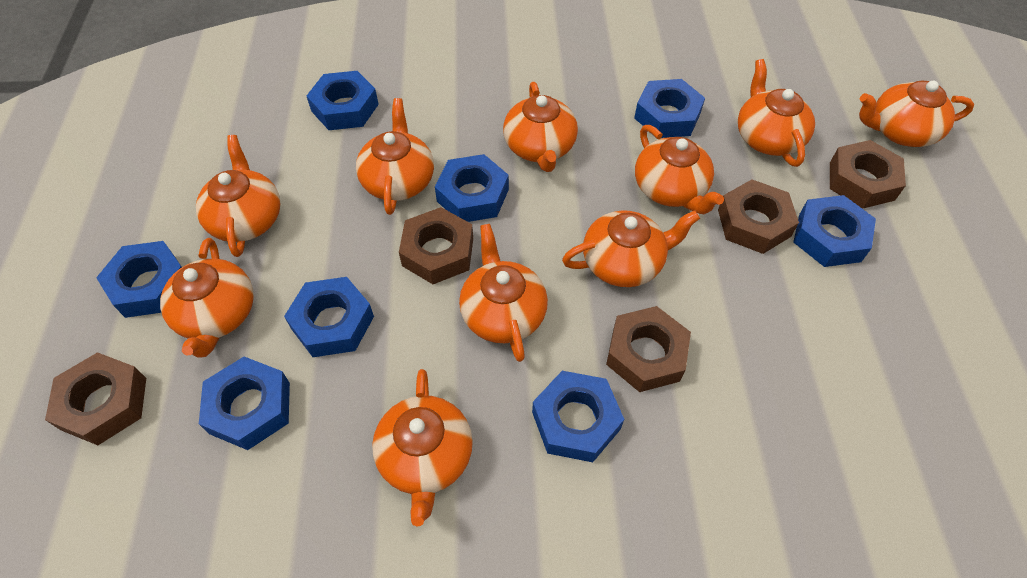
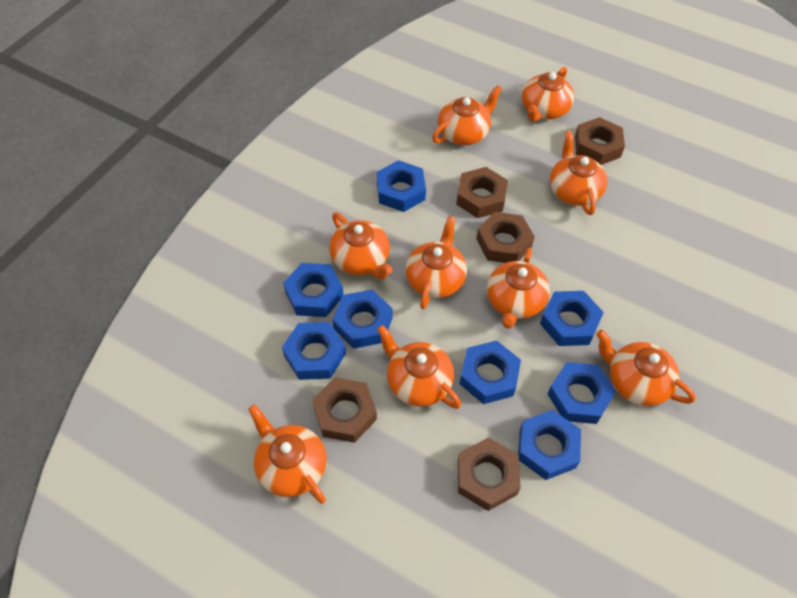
orange teapot: 10 -> 9

